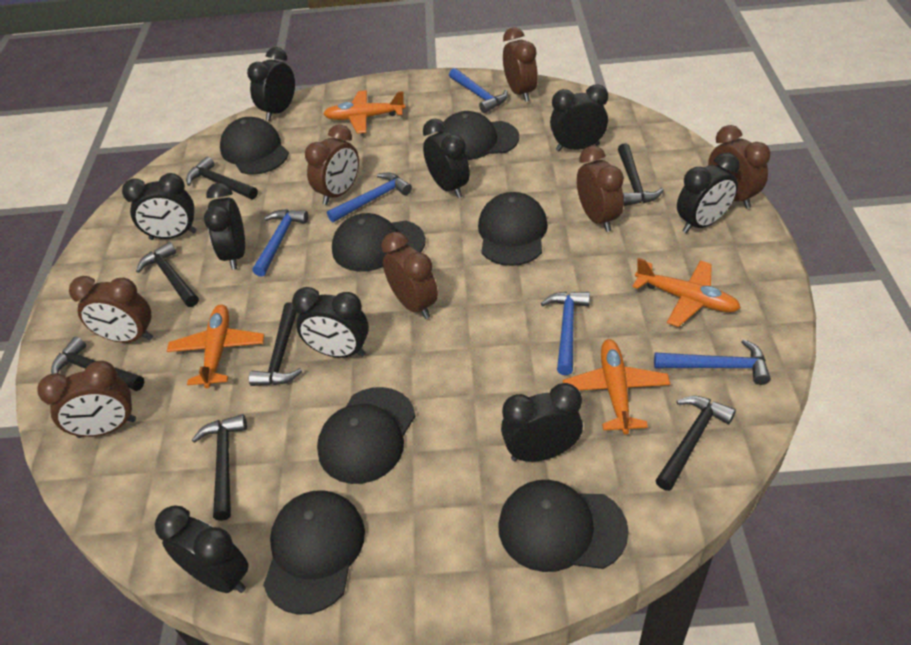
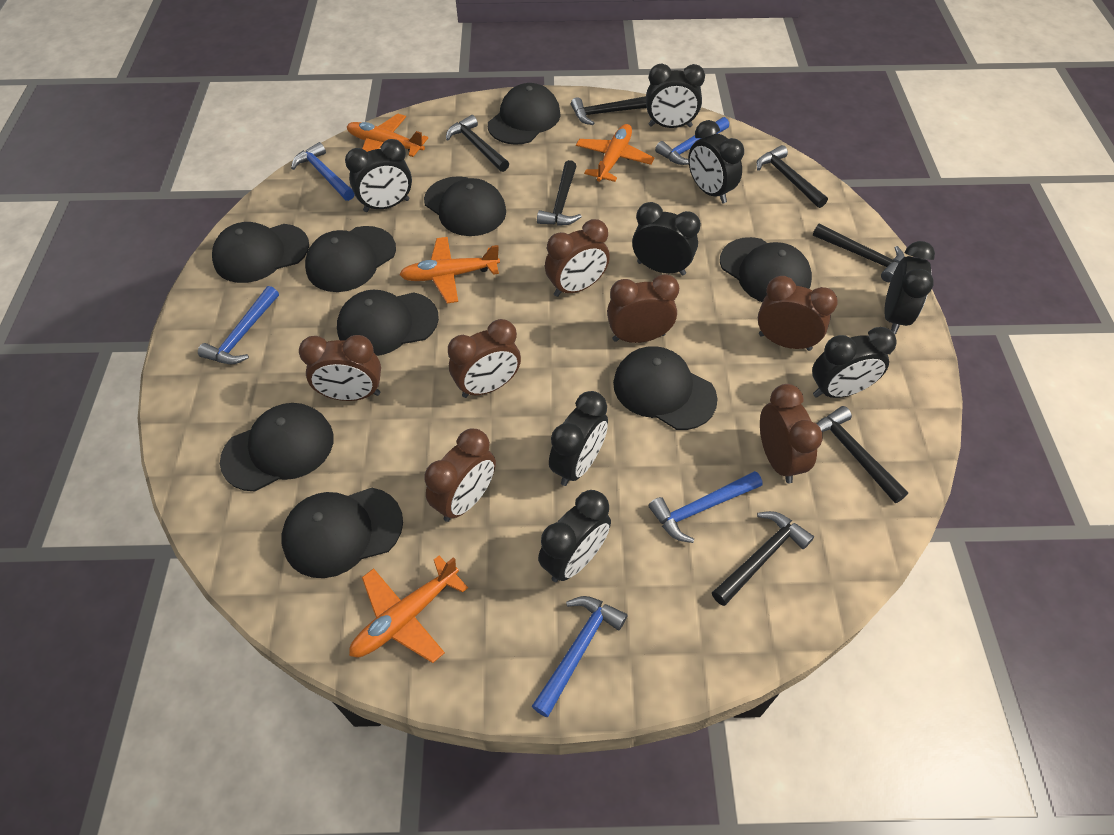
black cap: 7 -> 9
black clock: 9 -> 8

